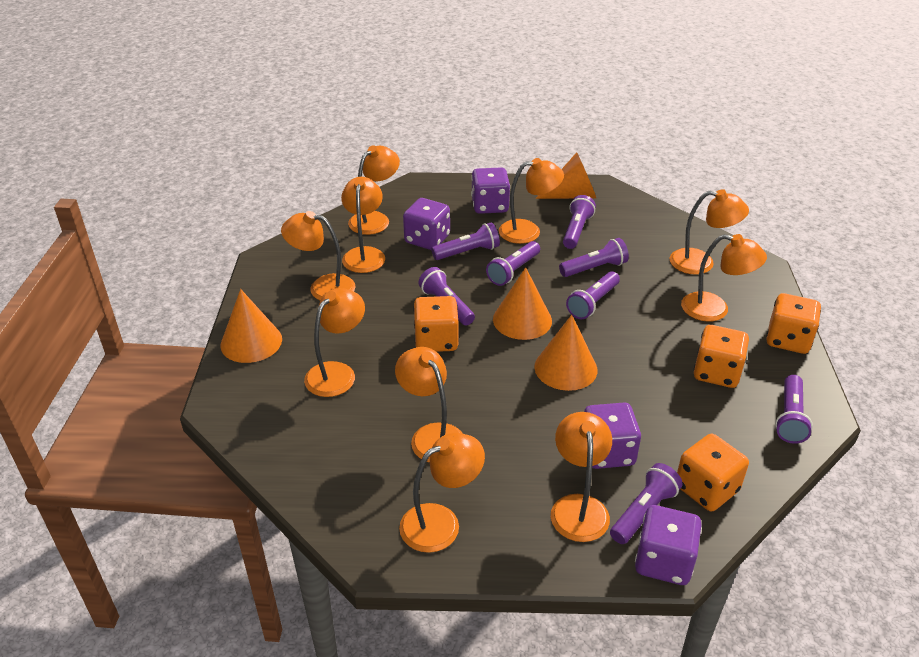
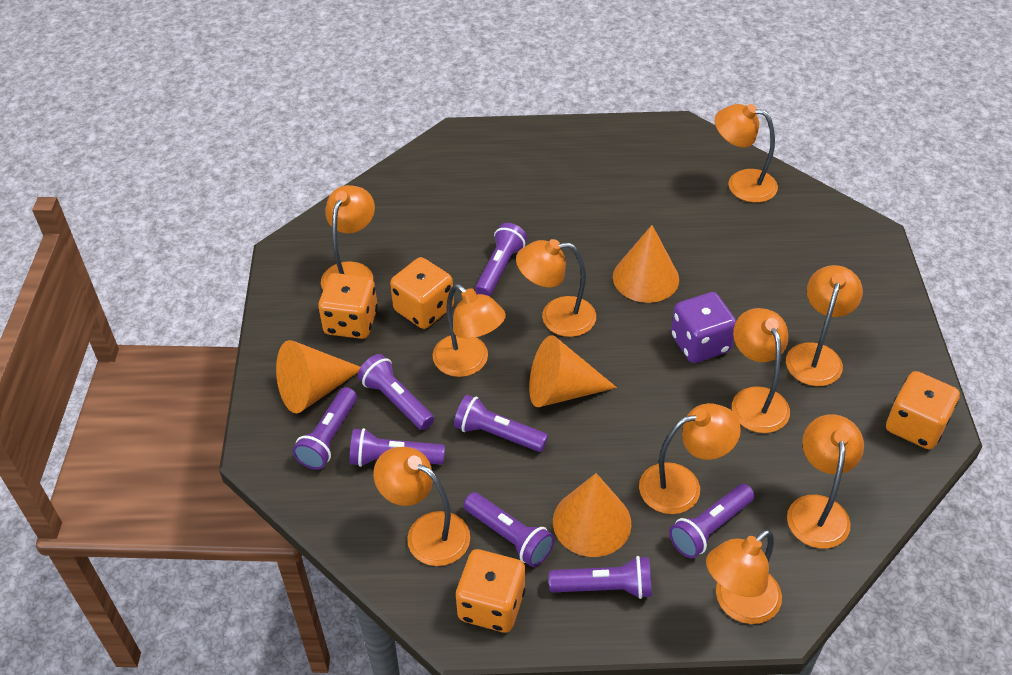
purple dice: 4 -> 1

